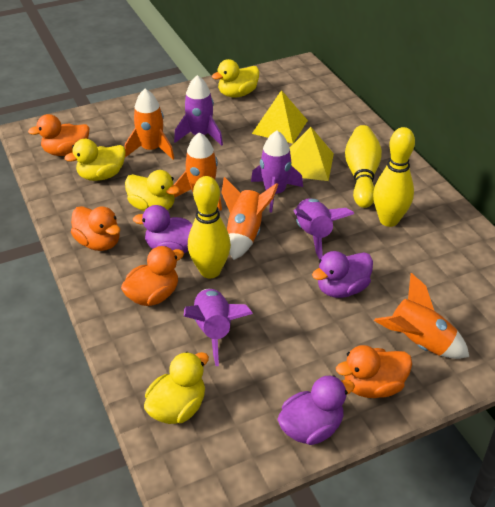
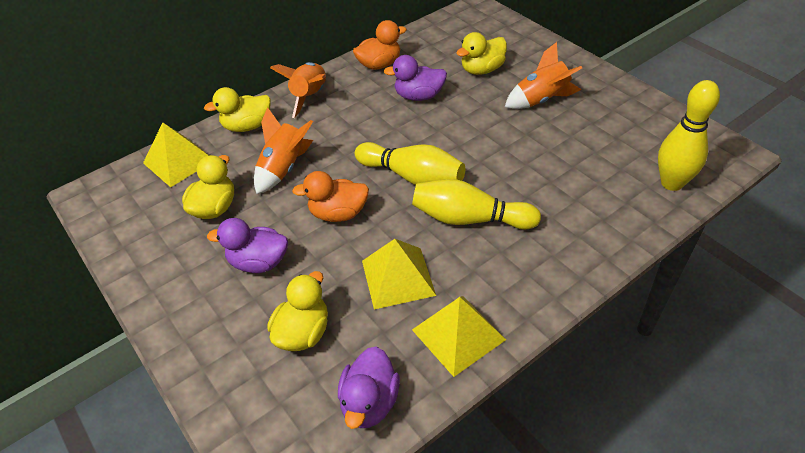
orange duck: 4 -> 2
orange rocket: 4 -> 3
purple rocket: 4 -> 0
yellow pyramid: 2 -> 3

